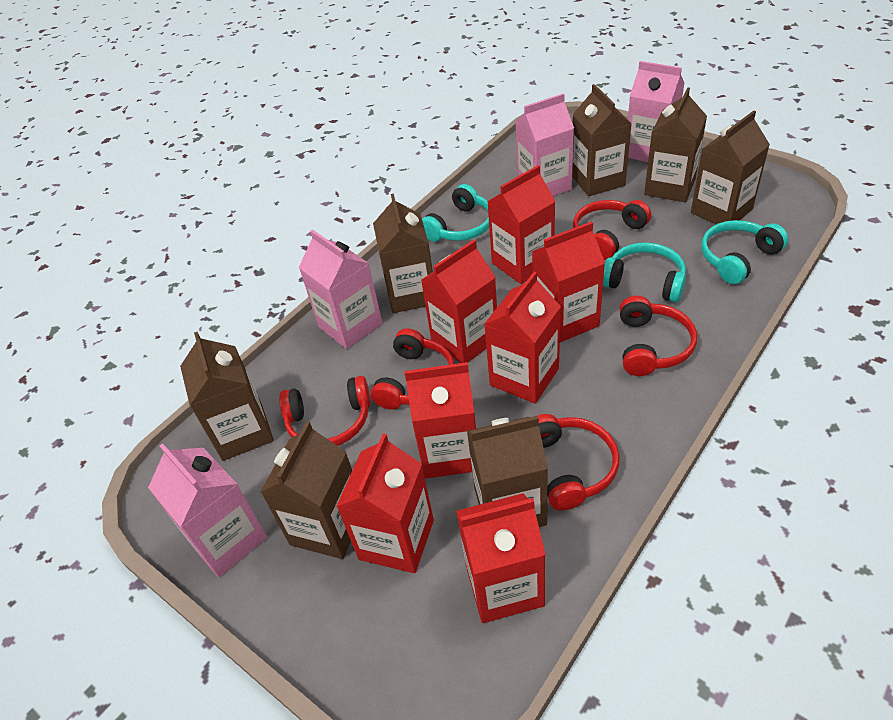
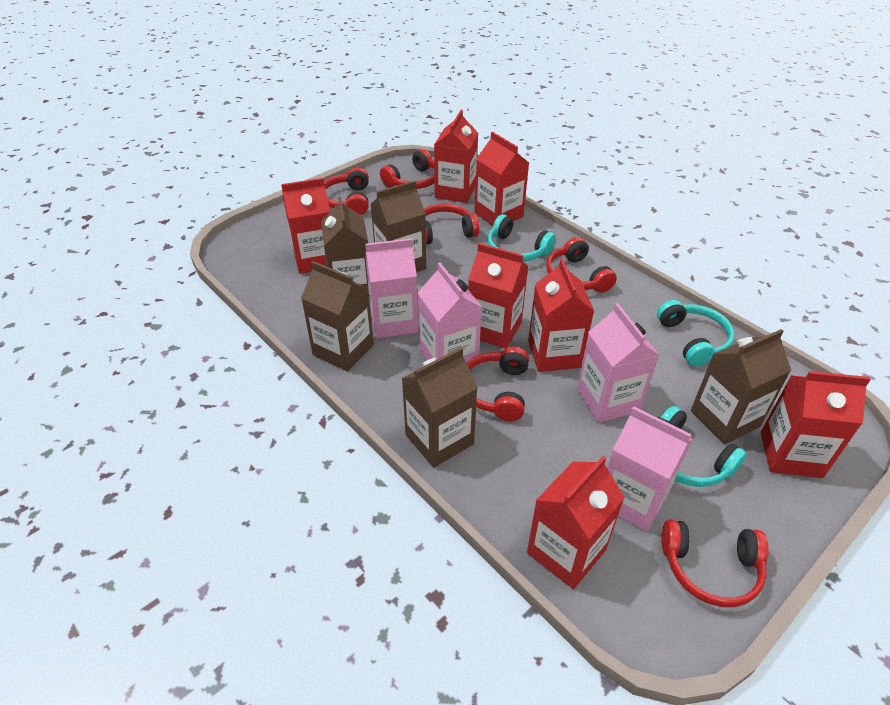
brown carton: 7 -> 5
red headphones: 5 -> 6

